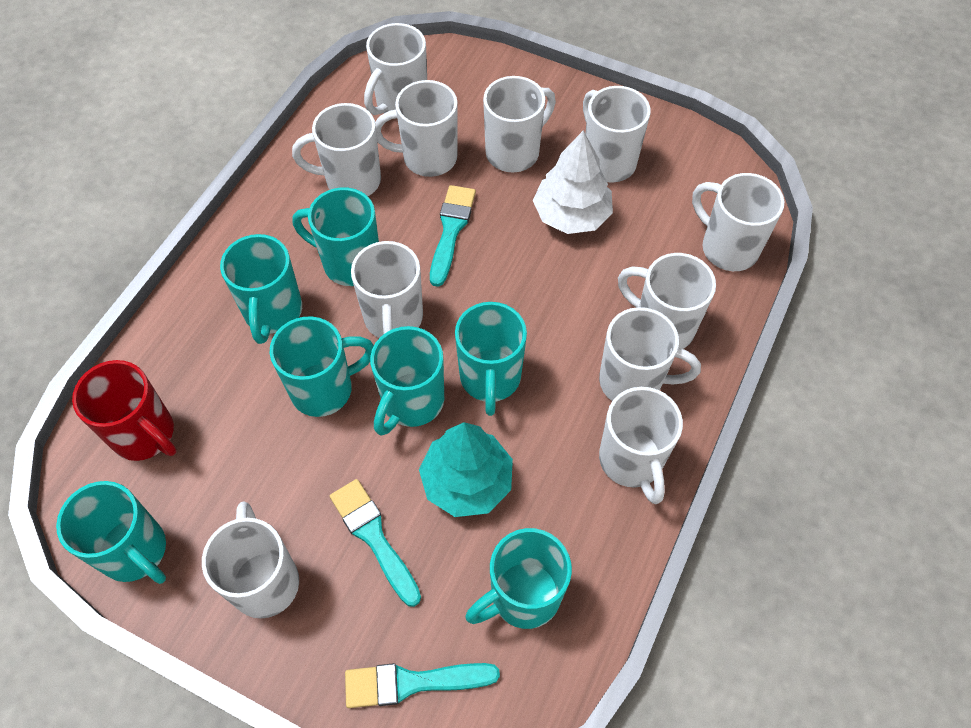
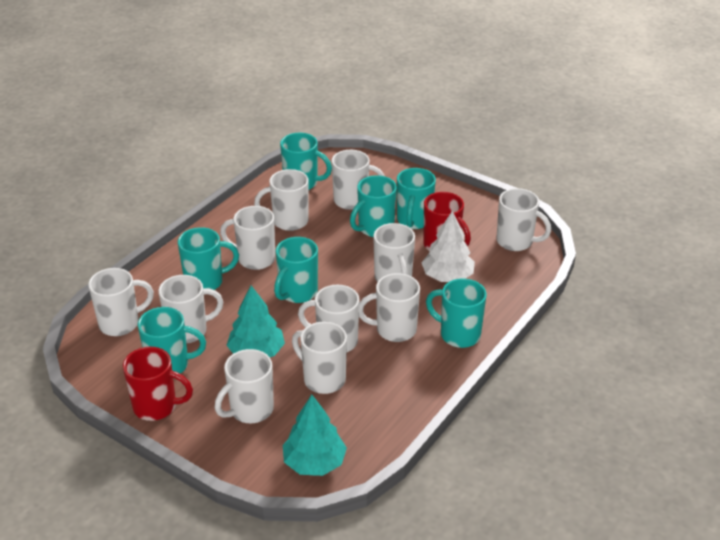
red mug: 1 -> 2
turquoise brush: 3 -> 0
turquoise tree: 1 -> 2

